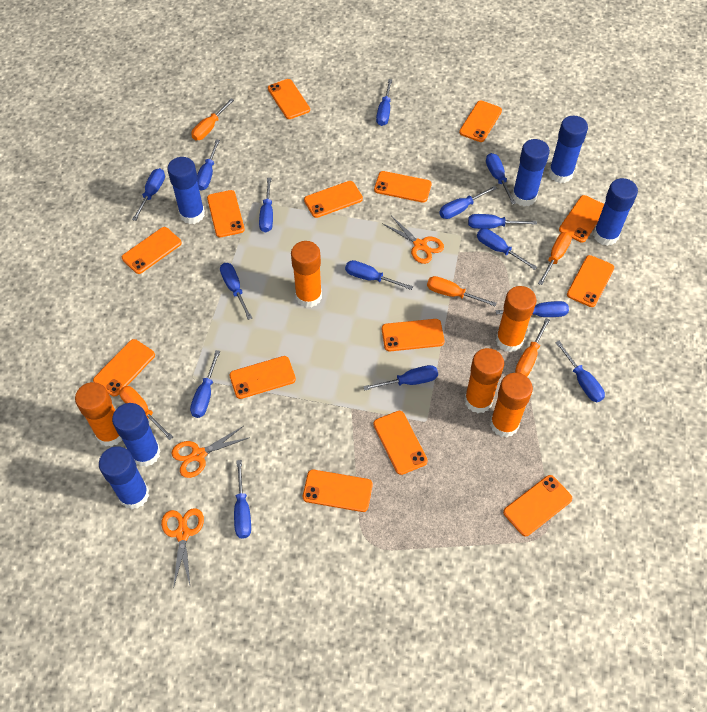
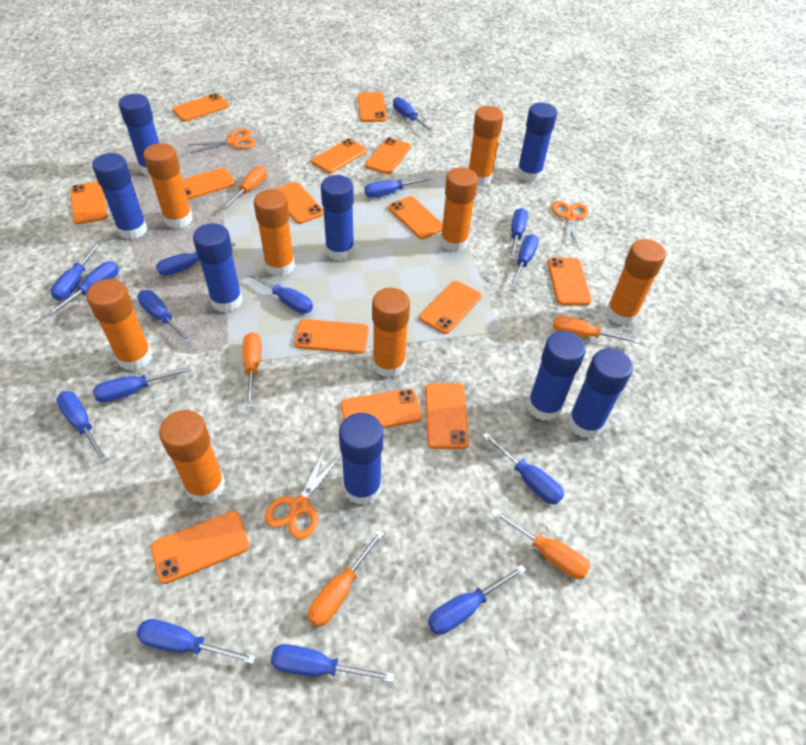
blue glue stick: 6 -> 8
orange glue stick: 5 -> 8

